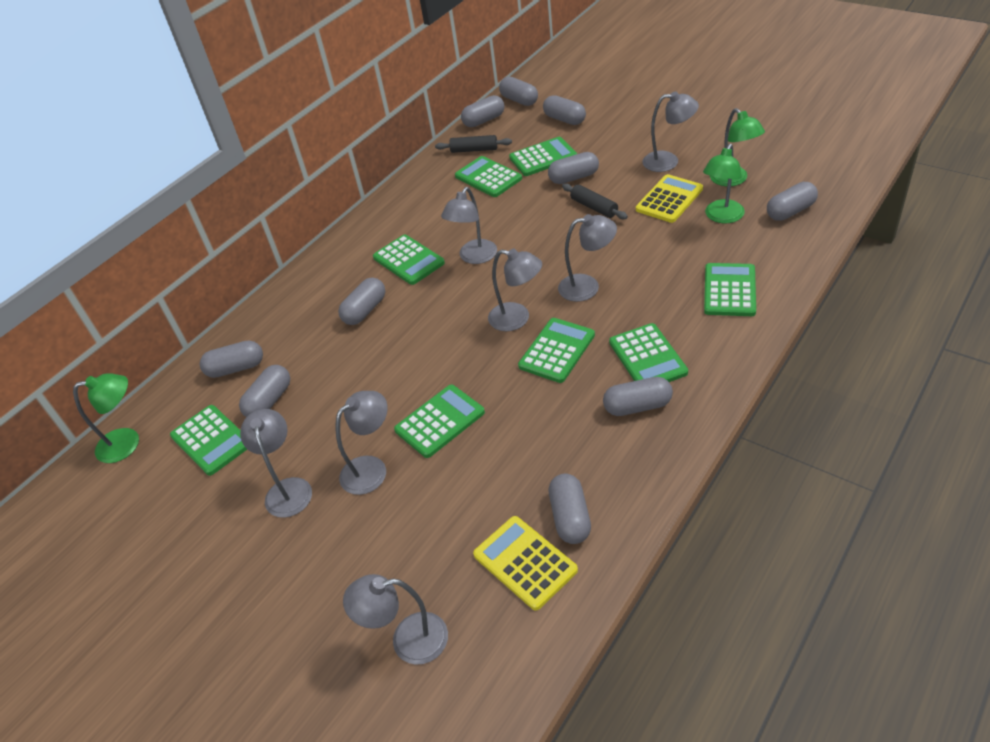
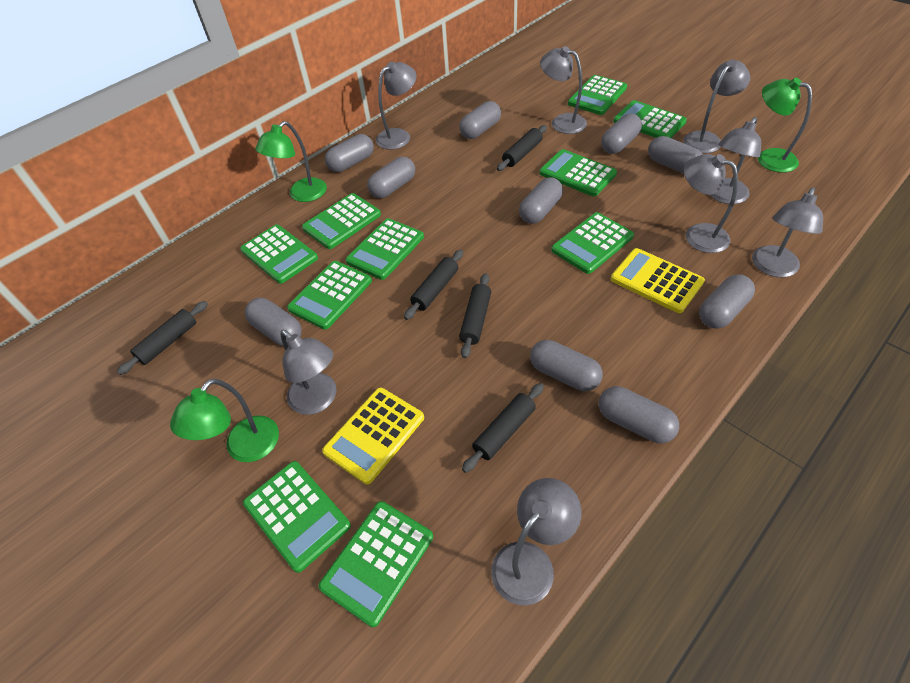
black rolling pin: 2 -> 5
green calculator: 8 -> 10
grey lamp: 7 -> 8

